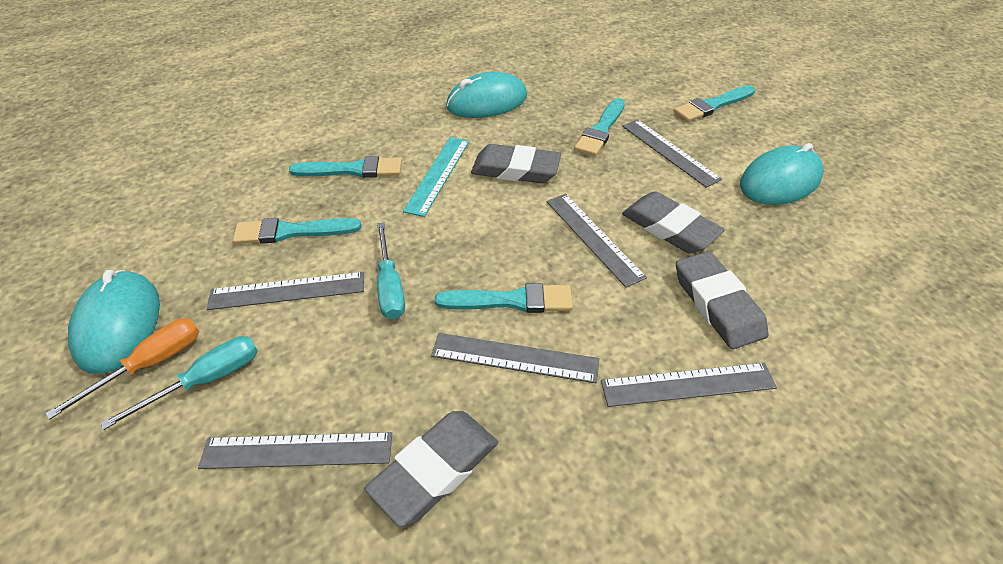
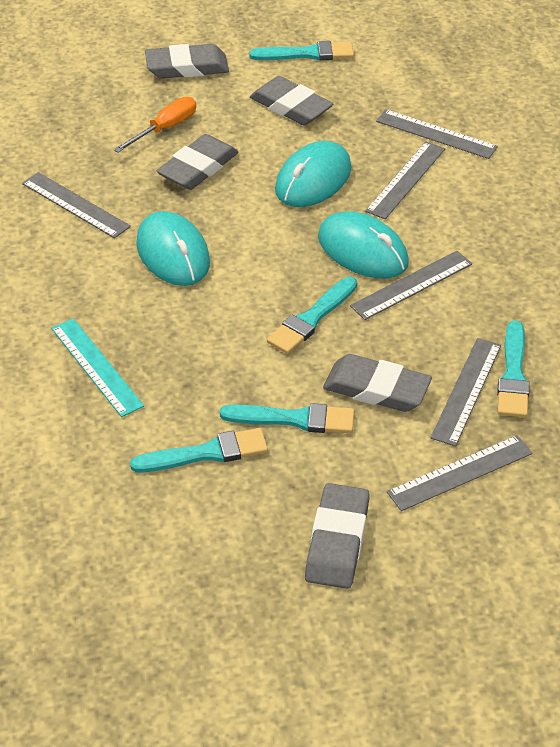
grey eraser: 4 -> 5
turquoise screwdriver: 2 -> 0

